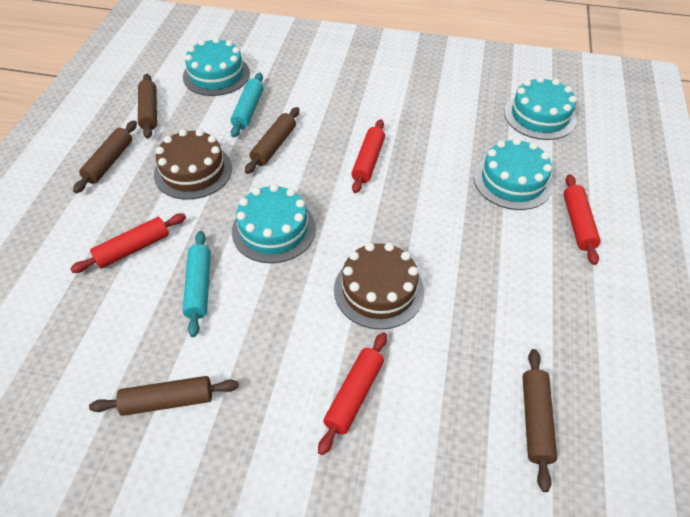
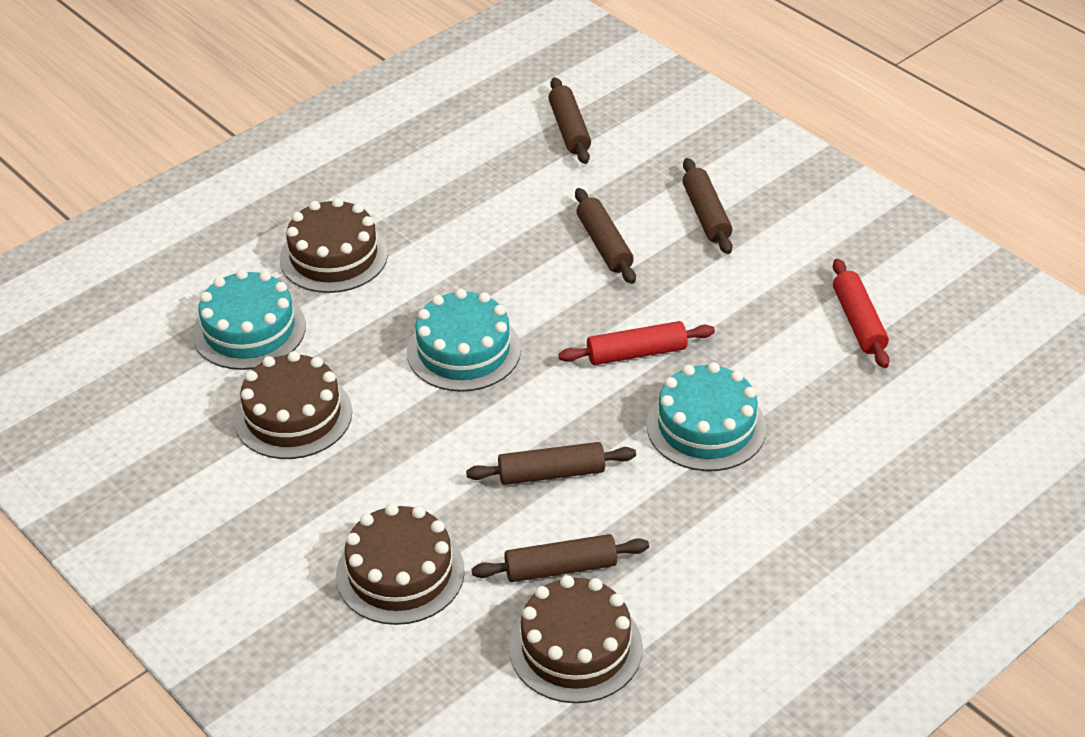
brown cake: 2 -> 4
red rolling pin: 4 -> 2
turquoise cake: 4 -> 3
turquoise rolling pin: 2 -> 0

